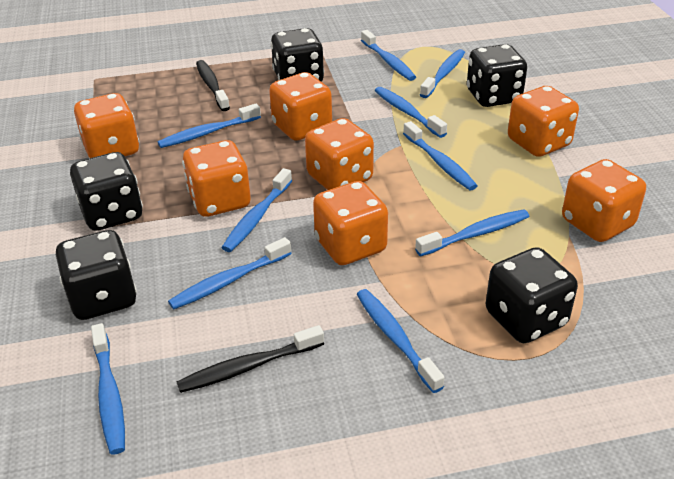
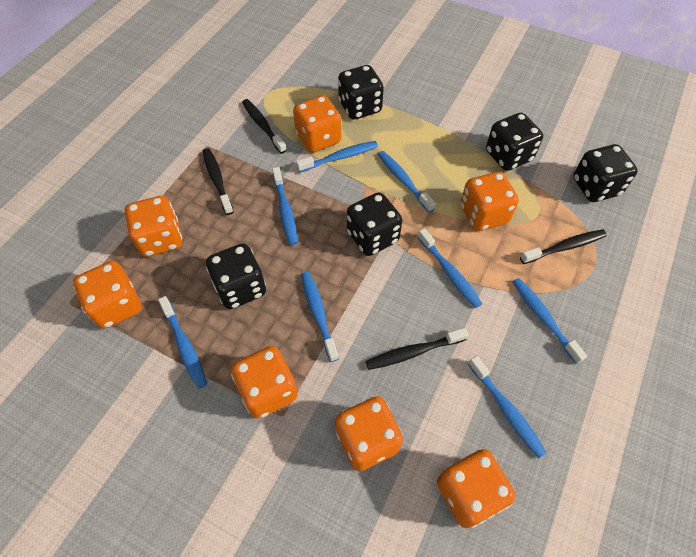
black toothbrush: 2 -> 4
blue toothbrush: 10 -> 8

